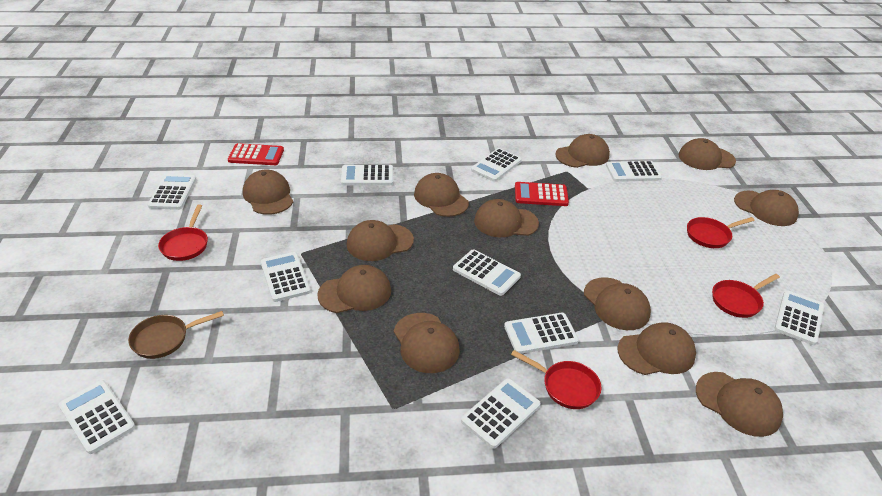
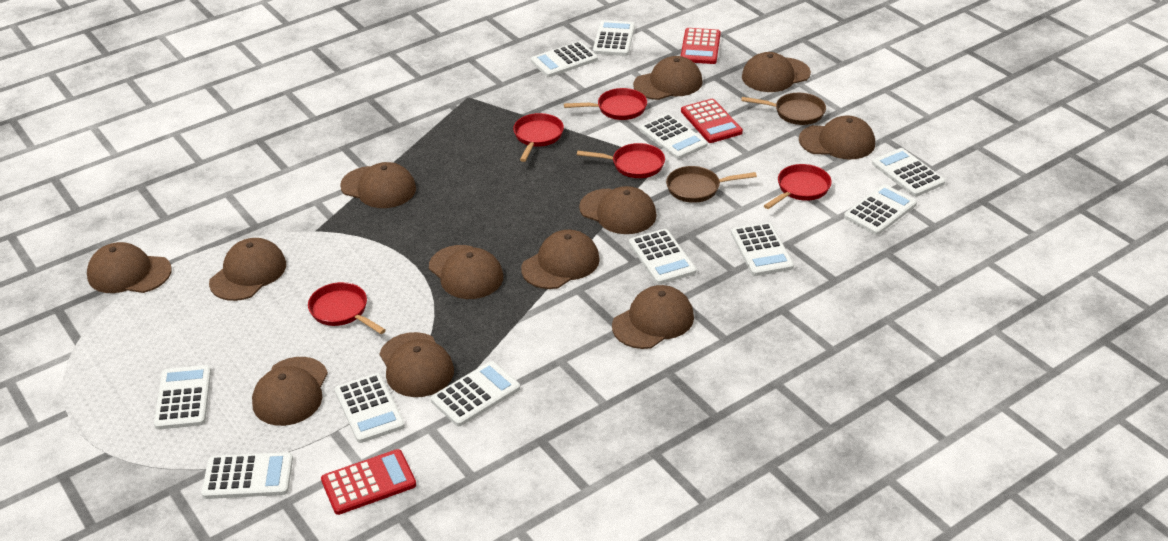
brown pan: 1 -> 2
red calculator: 2 -> 3
red pan: 4 -> 5
white calculator: 10 -> 11

